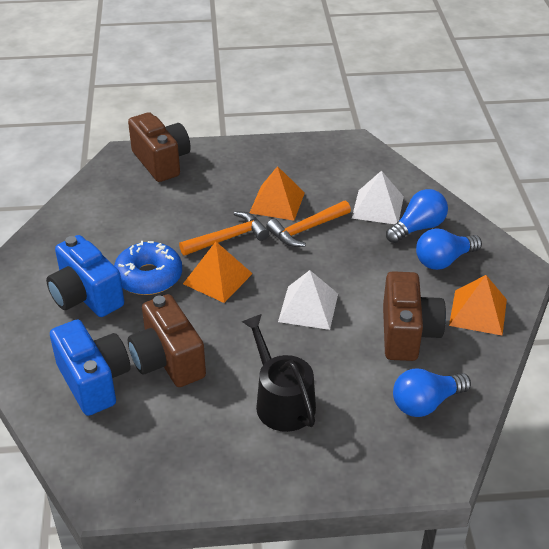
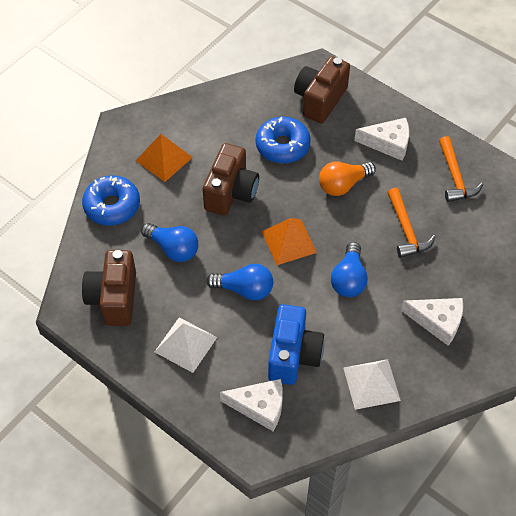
black watering can: 1 -> 0
blue camera: 2 -> 1
blue donut: 1 -> 2
orange light bulb: 0 -> 1
orange pyramid: 3 -> 2
white cheese: 0 -> 3

